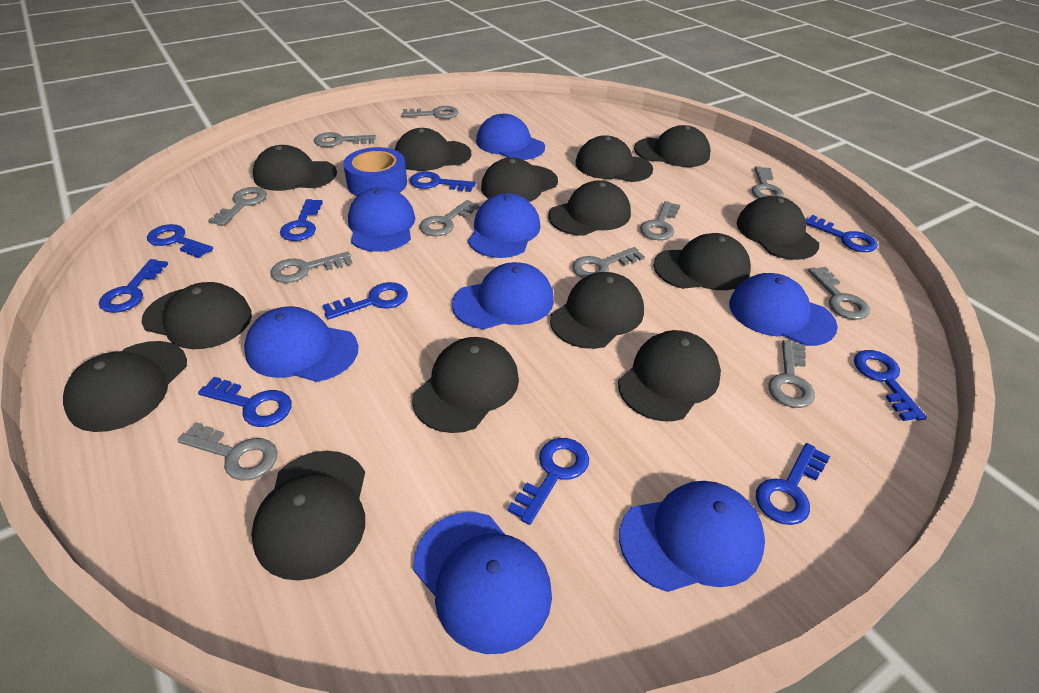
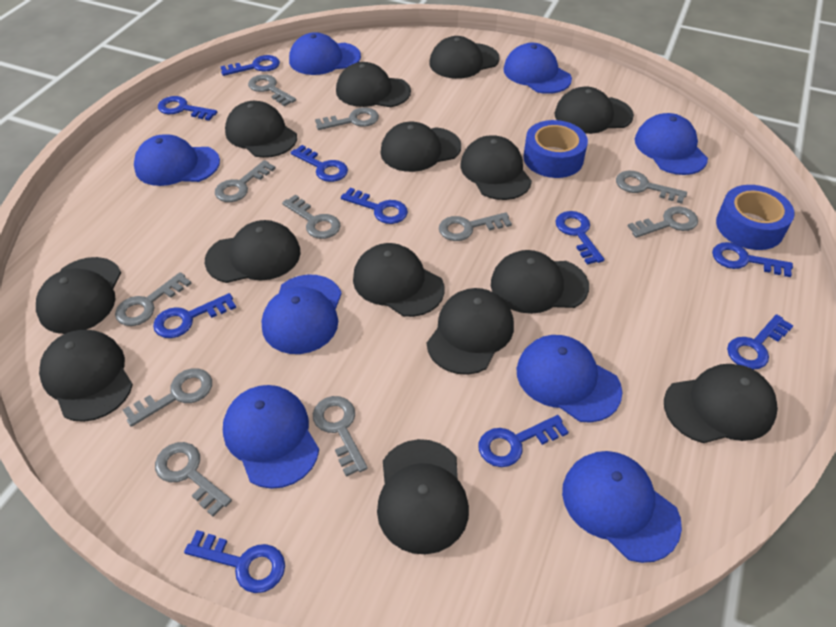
blue tape: 1 -> 2

